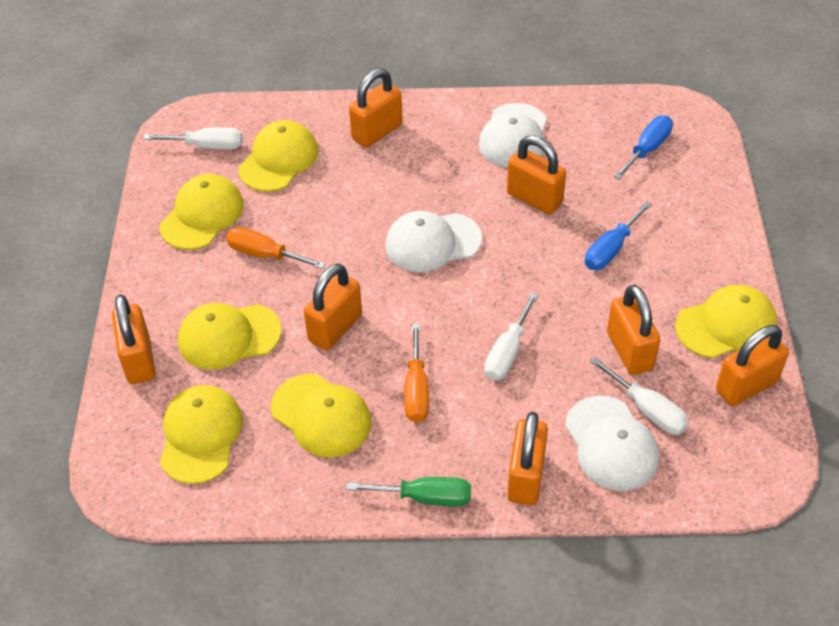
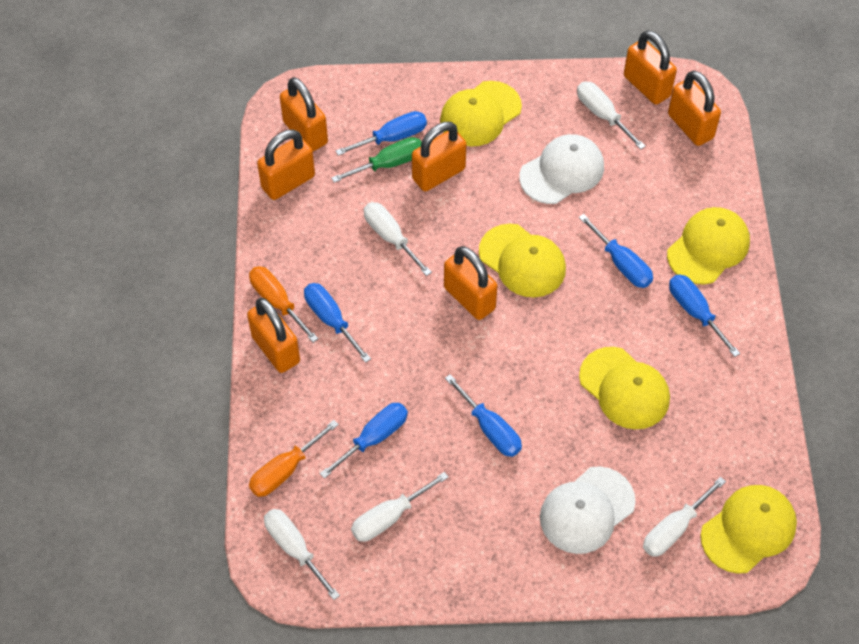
blue screwdriver: 2 -> 6
white cap: 3 -> 2
white screwdriver: 3 -> 5
yellow cap: 6 -> 5

